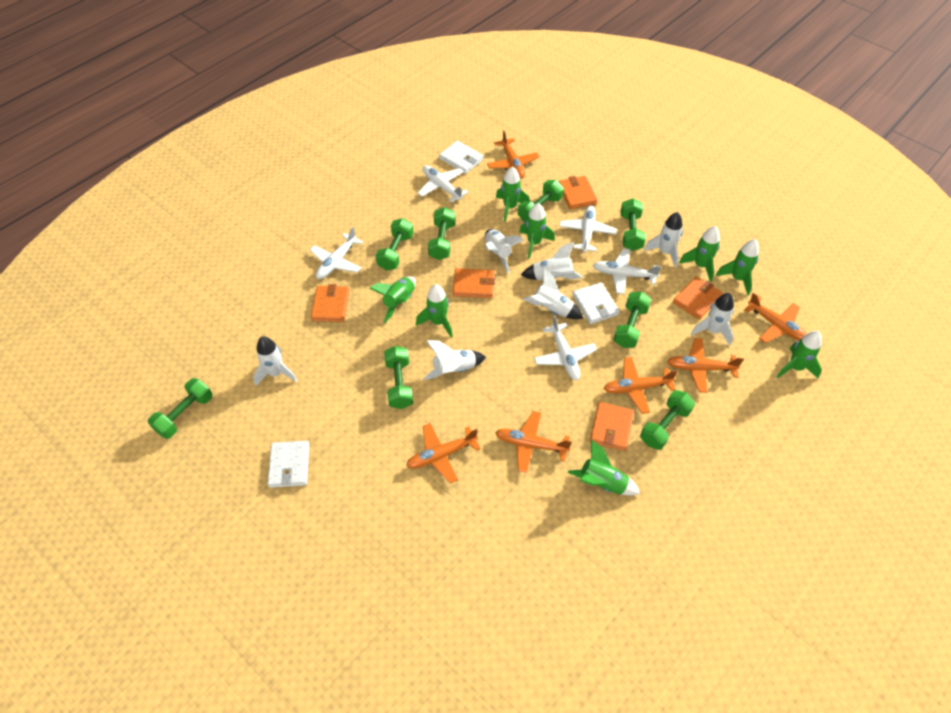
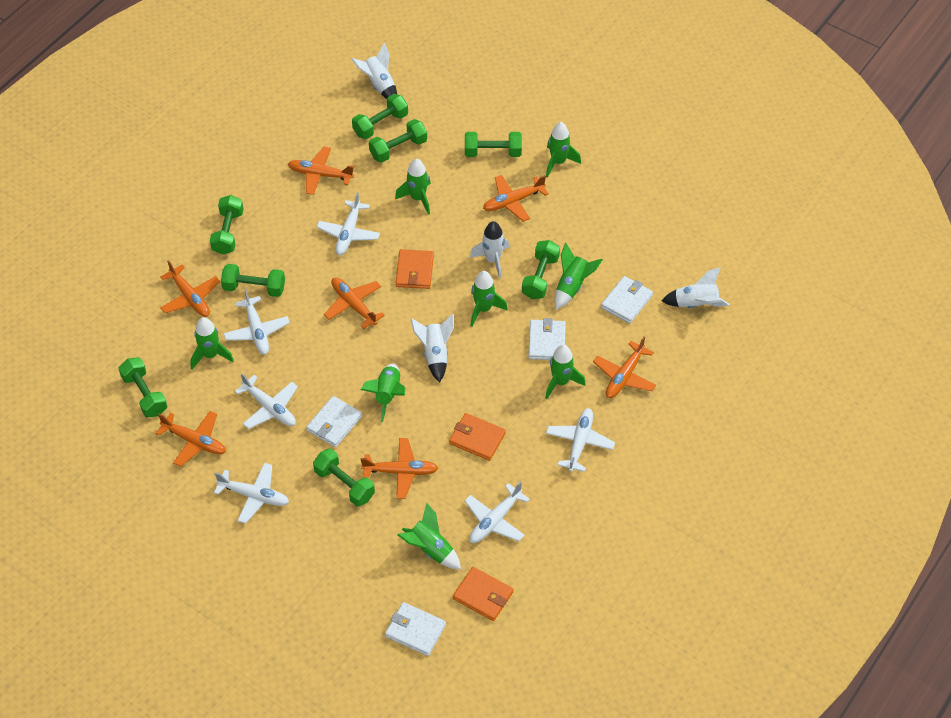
orange plane: 6 -> 7
orange wallet: 5 -> 3
white plane: 5 -> 6
white rocket: 7 -> 4
white wallet: 3 -> 4

